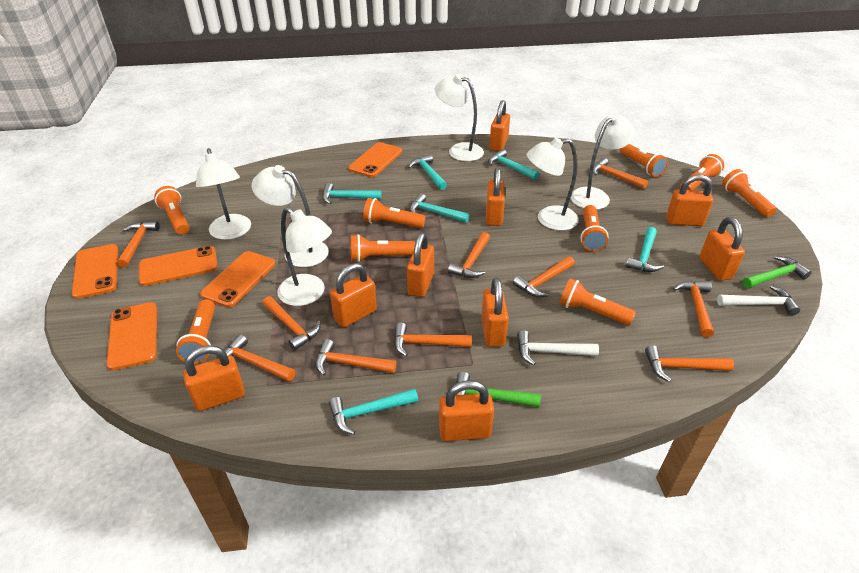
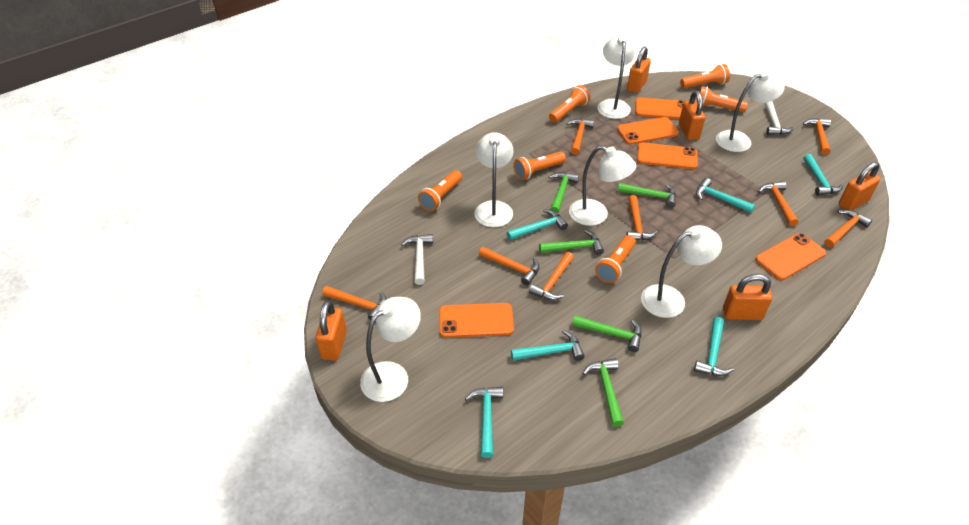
green hammer: 2 -> 5
orange flashlight: 9 -> 6
orange hammer: 10 -> 8
orange padlock: 9 -> 5

